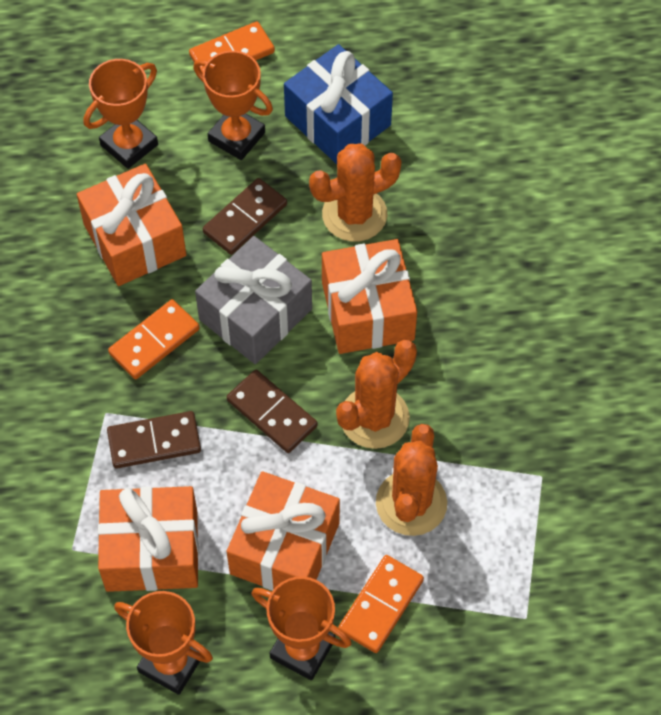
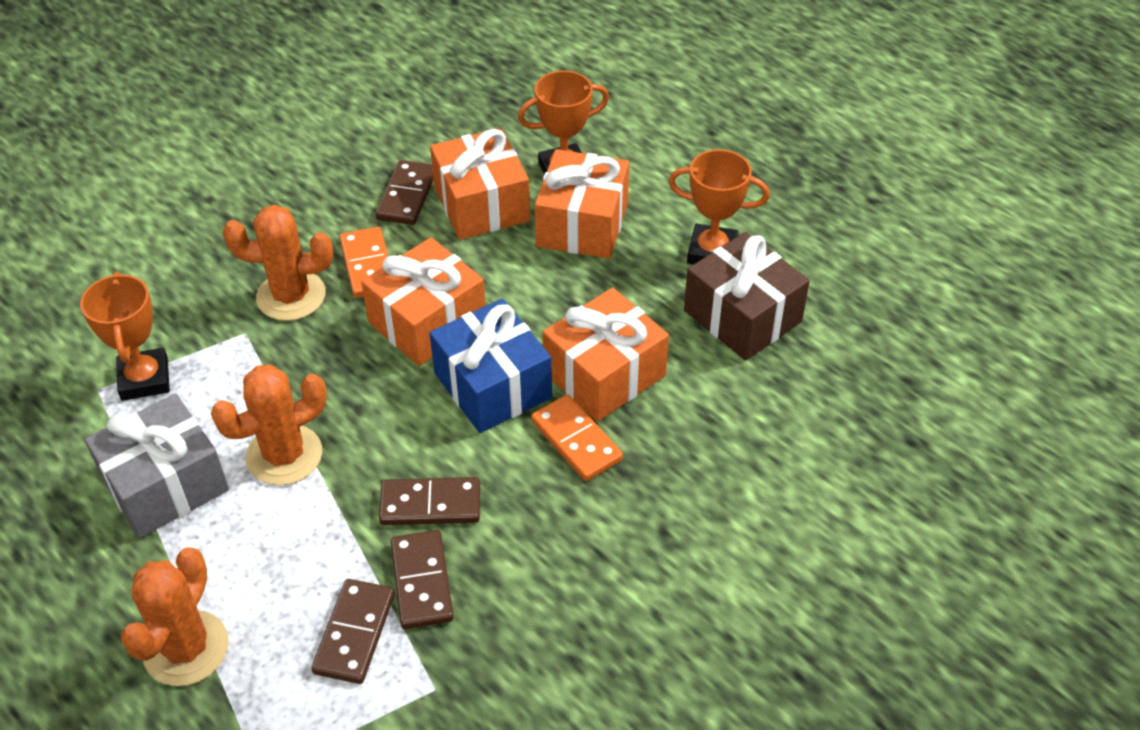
brown domino: 3 -> 4
brown gift: 0 -> 1
orange domino: 3 -> 2
orange trophy: 4 -> 3

